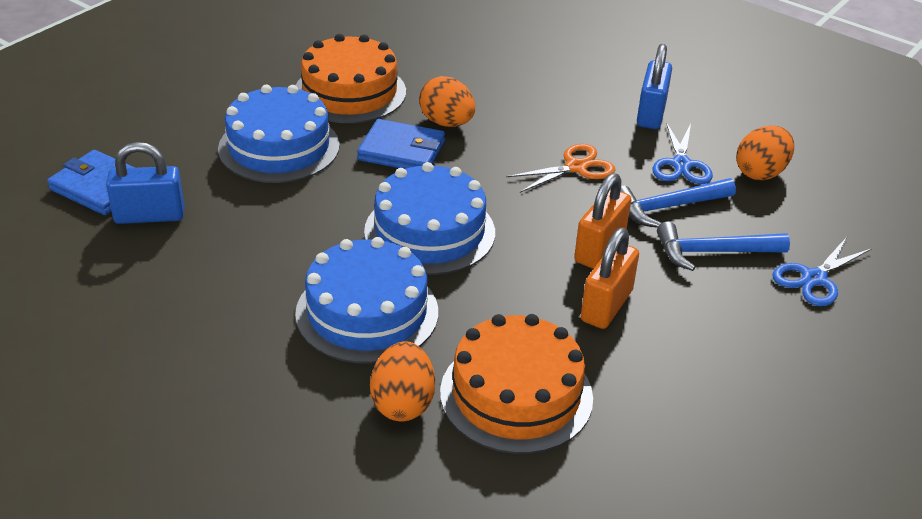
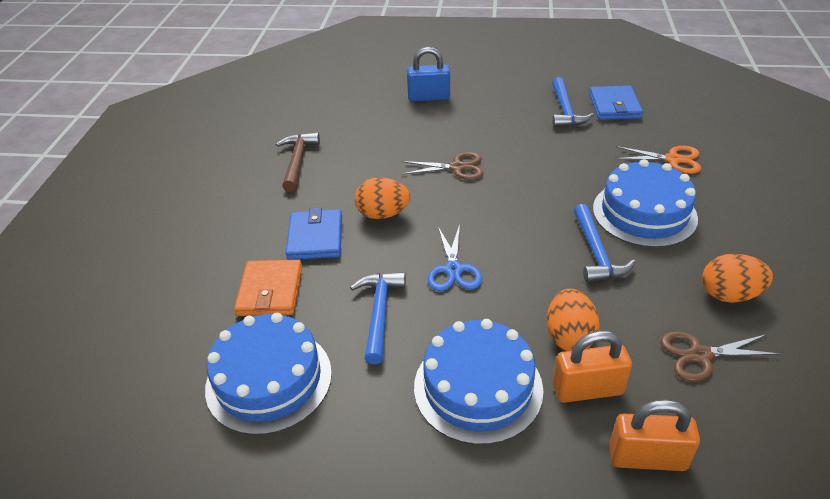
blue hammer: 2 -> 3
blue padlock: 2 -> 1
blue scissors: 2 -> 1
brown hammer: 0 -> 1
brown scissors: 0 -> 2
orange cake: 2 -> 0
orange wallet: 0 -> 1

